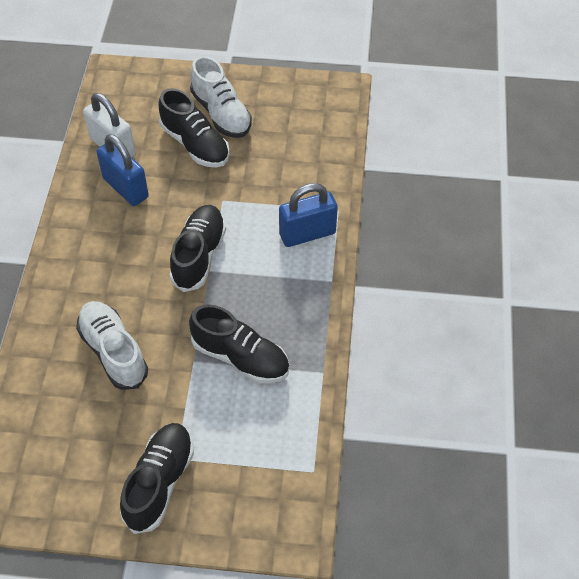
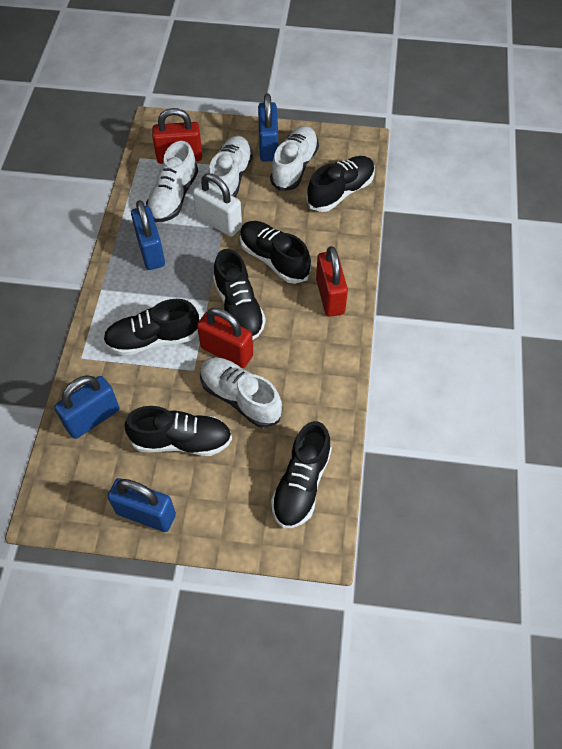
black shoe: 4 -> 6
blue padlock: 2 -> 4
red padlock: 0 -> 3
white shoe: 2 -> 4

